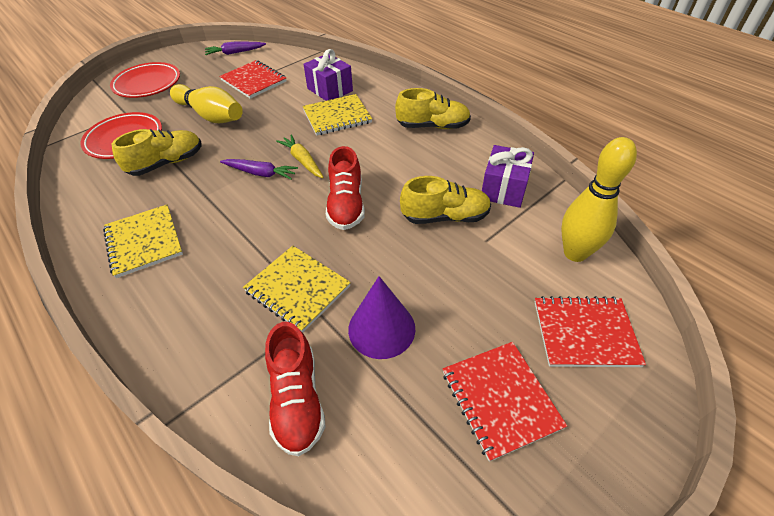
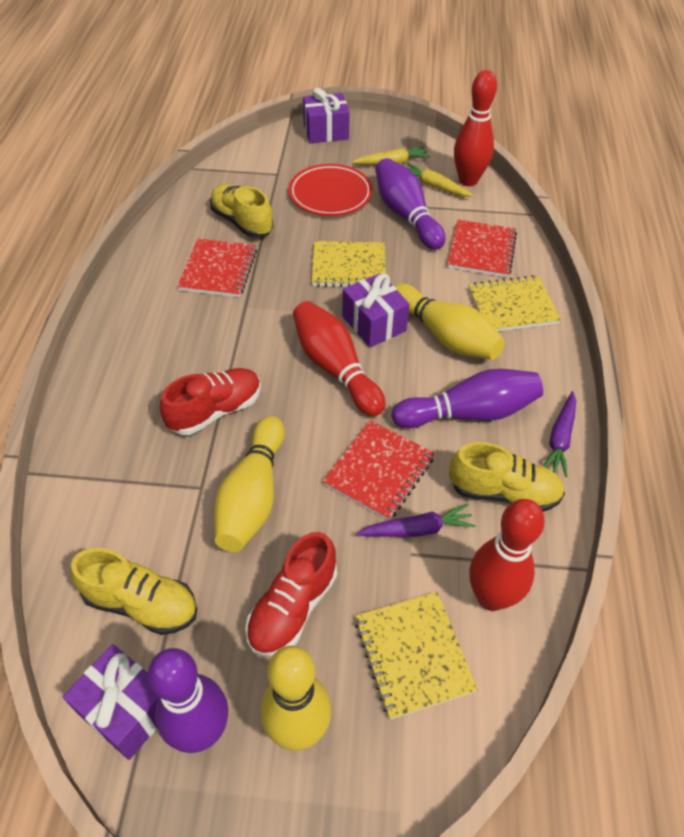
purple bowling pin: 0 -> 3
purple cone: 1 -> 0
purple gift: 2 -> 3
red bowling pin: 0 -> 3
red plate: 2 -> 1
yellow bowling pin: 2 -> 3
yellow carrot: 1 -> 2

